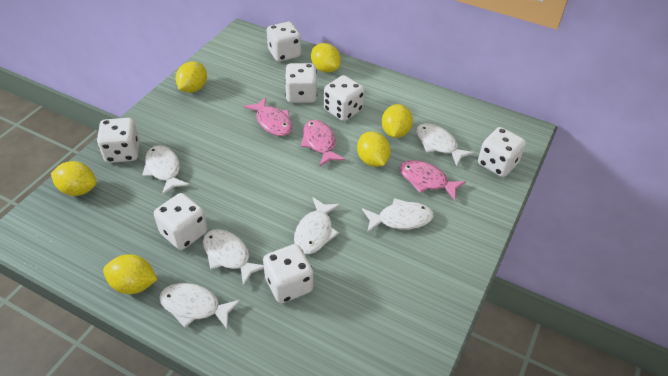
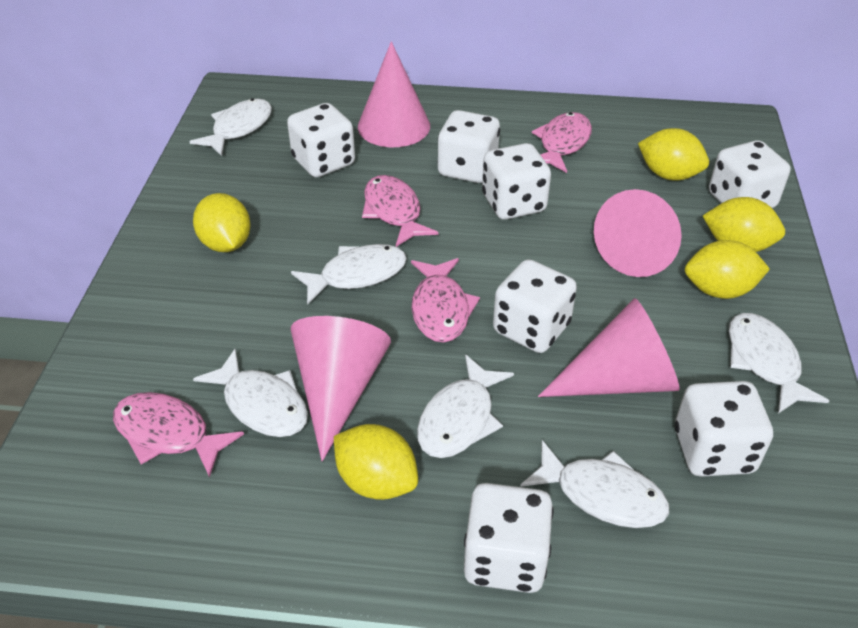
pink cone: 0 -> 4
pink fish: 3 -> 4
yellow lemon: 6 -> 5

